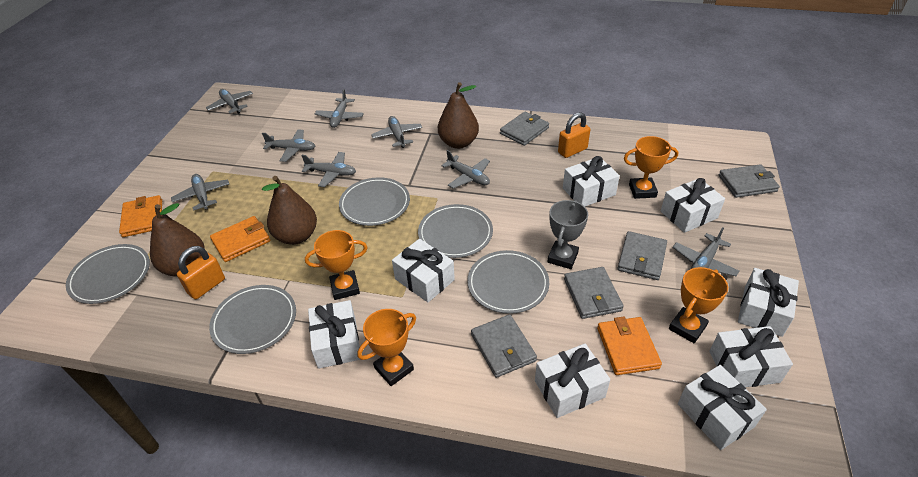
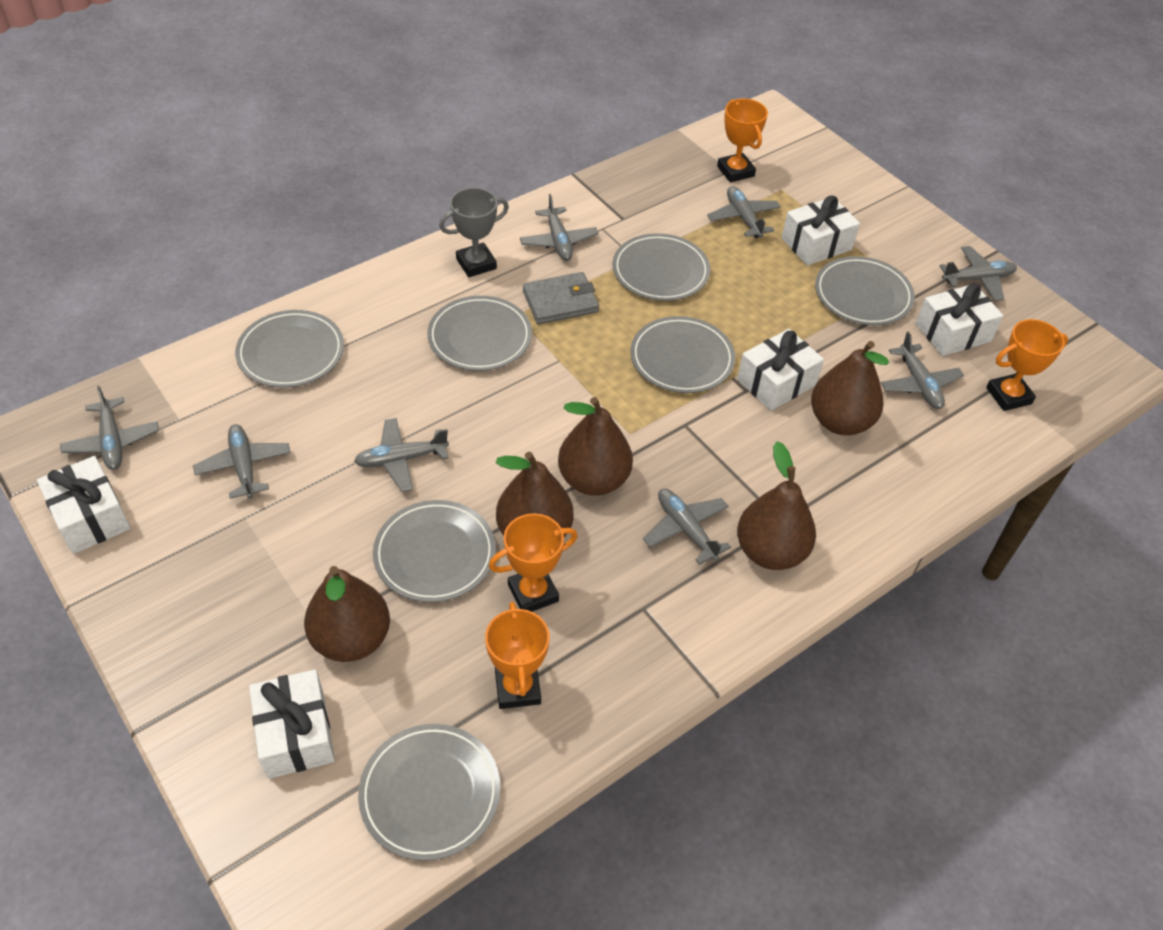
brown pear: 3 -> 5
grey plate: 5 -> 7
grey wallet: 5 -> 1
orange padlock: 2 -> 0
orange wallet: 3 -> 0
white gift: 8 -> 5

